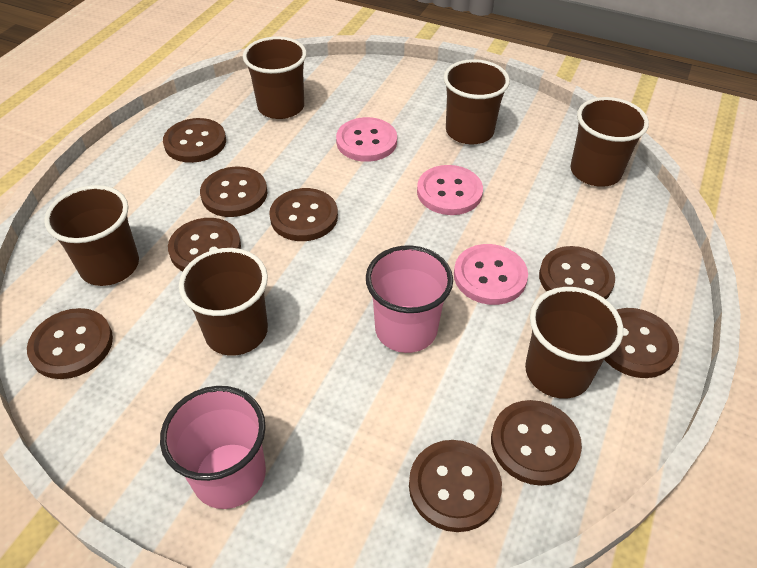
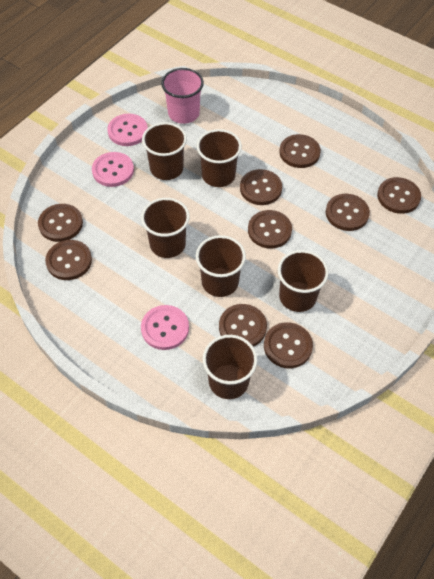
pink cup: 2 -> 1

